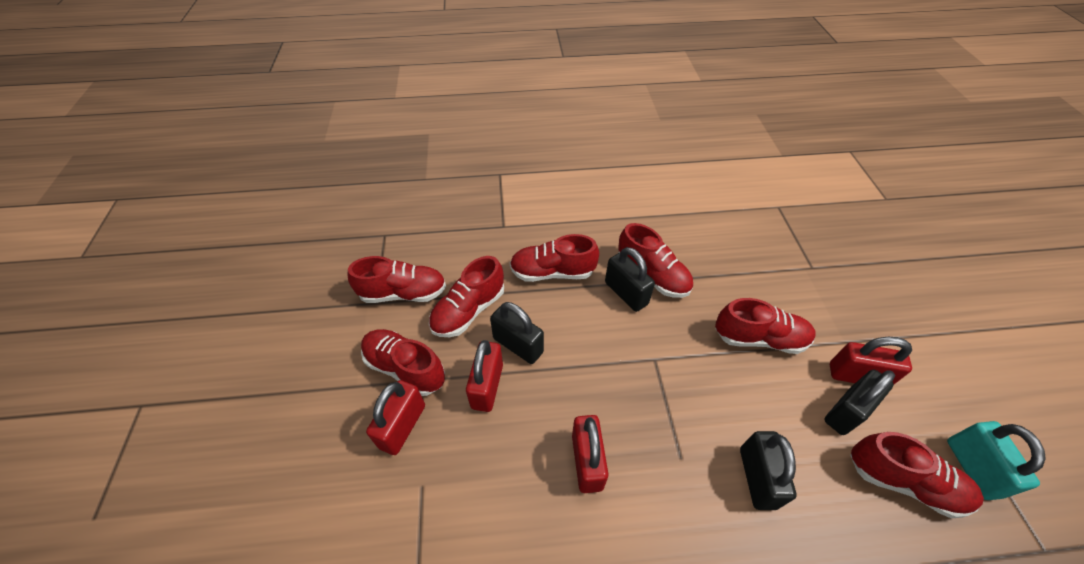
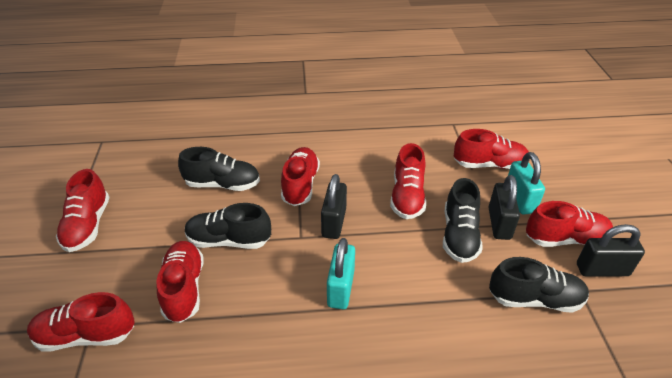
black padlock: 4 -> 3
black shoe: 0 -> 4
red padlock: 4 -> 0
turquoise padlock: 1 -> 2

